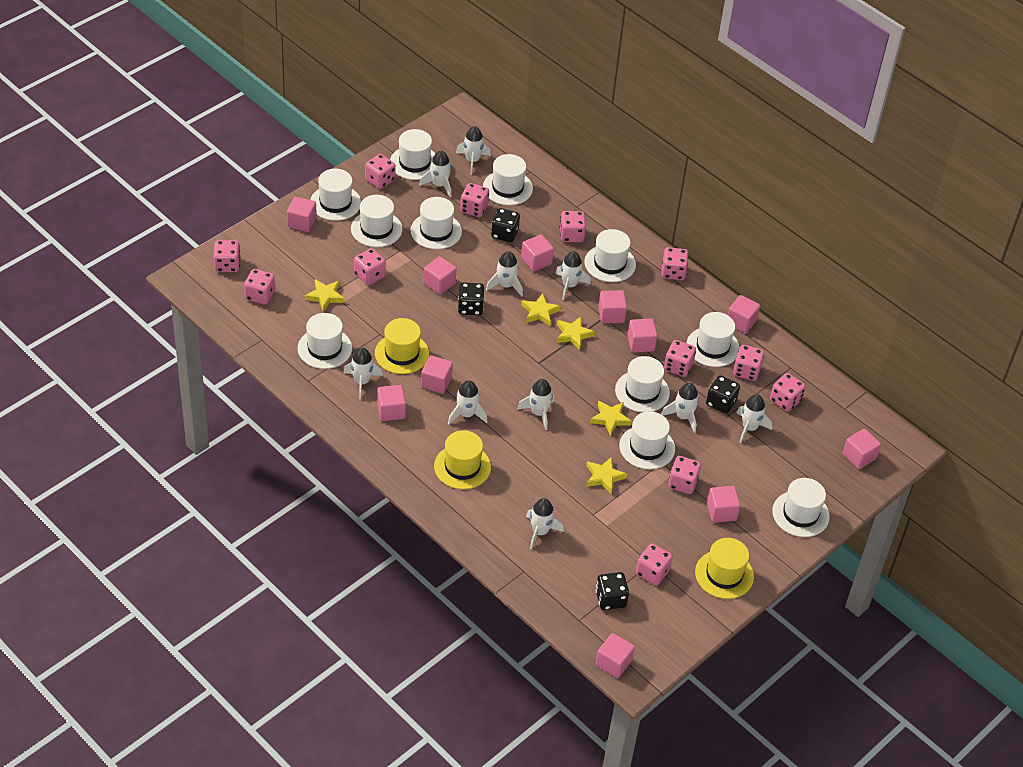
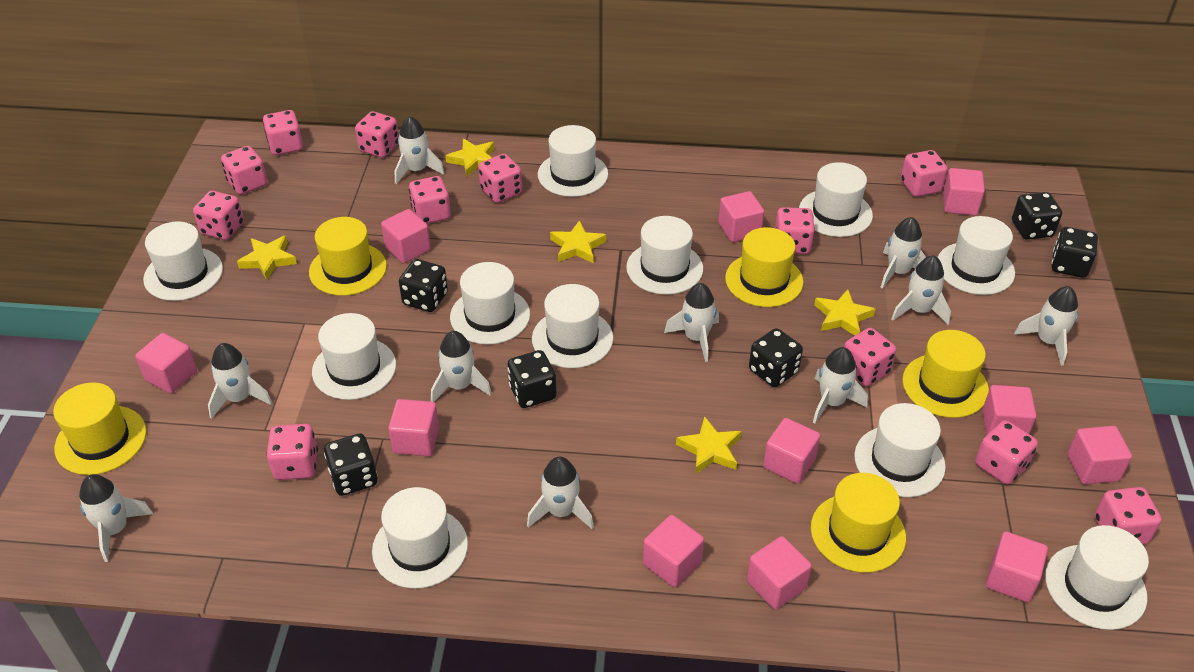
black dice: 4 -> 6
yellow hat: 3 -> 5

